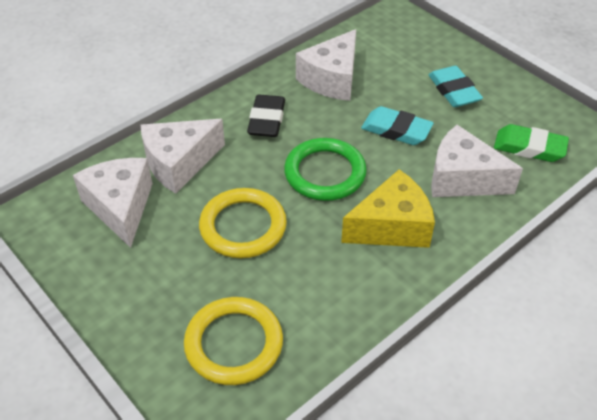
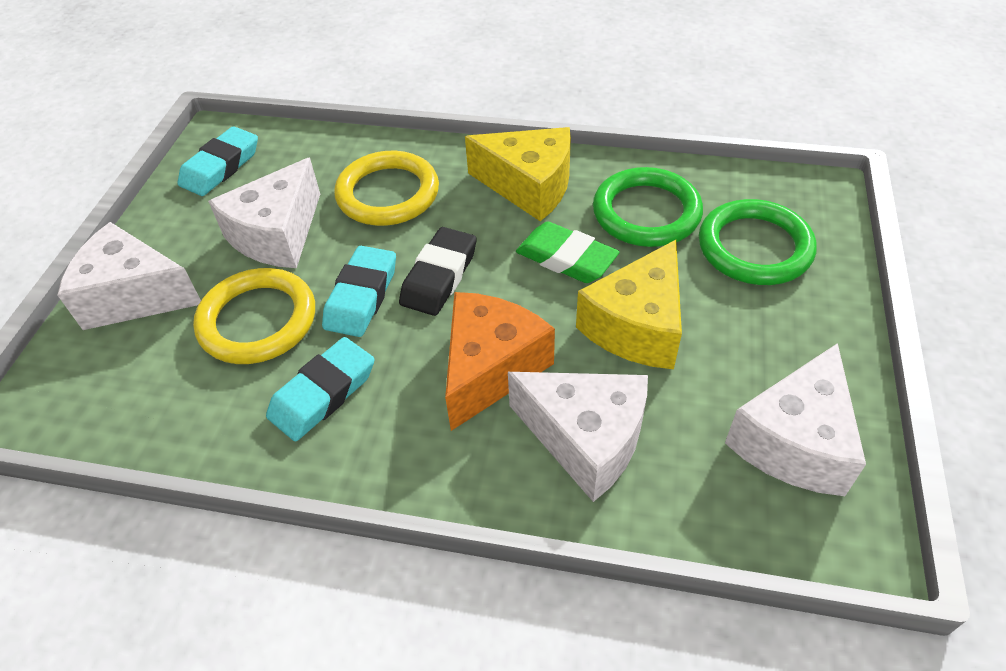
green ring: 1 -> 2
orange cheese: 0 -> 1
turquoise eraser: 2 -> 3
yellow cheese: 1 -> 2

